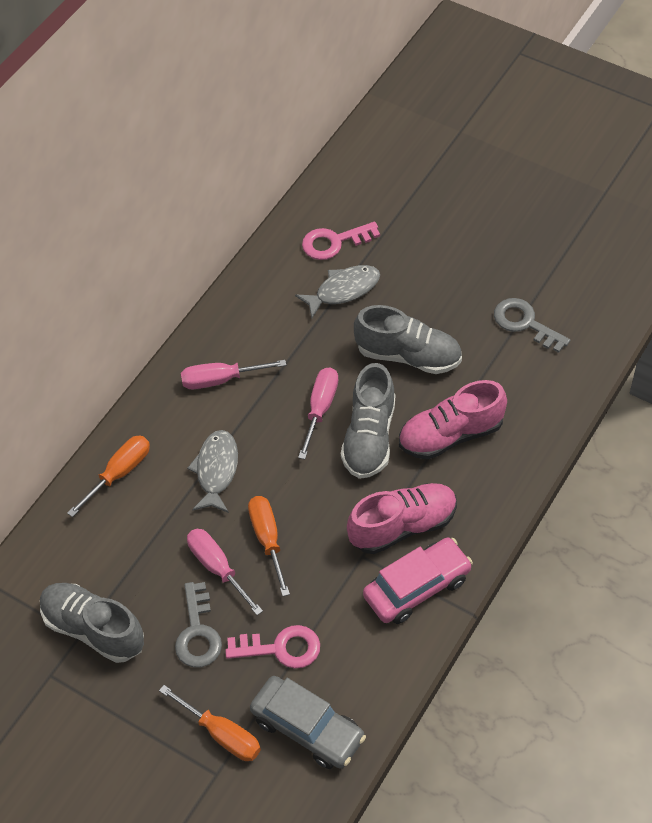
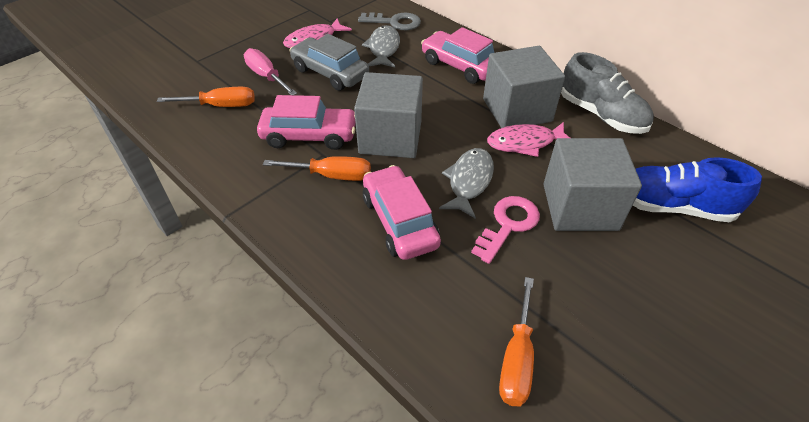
blue shoe: 0 -> 1
grey cube: 0 -> 3
grey key: 2 -> 1
grey shoe: 3 -> 1
pink car: 1 -> 3
pink fish: 0 -> 2
pink key: 2 -> 1
pink screwdriver: 3 -> 1
pink shoe: 2 -> 0

